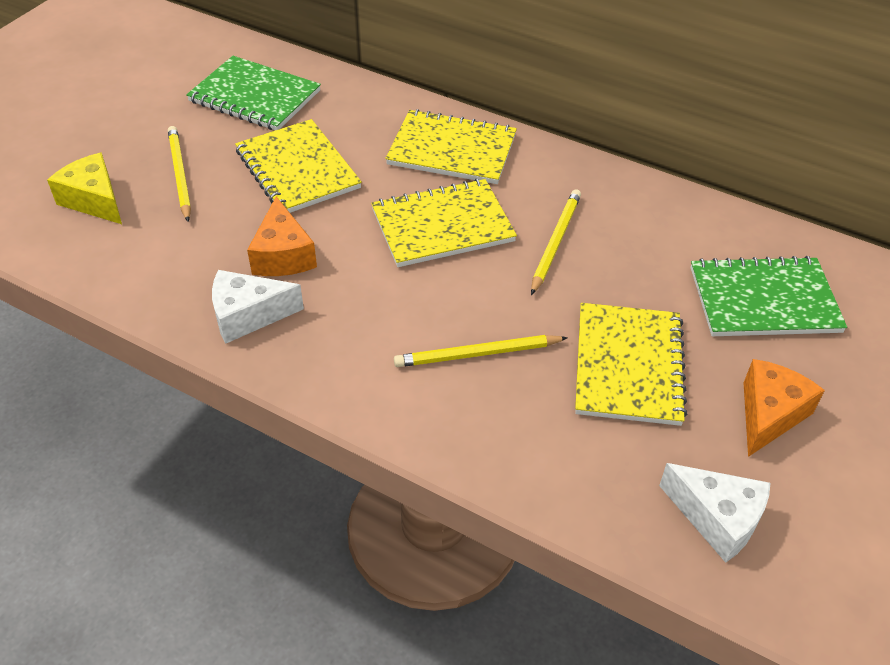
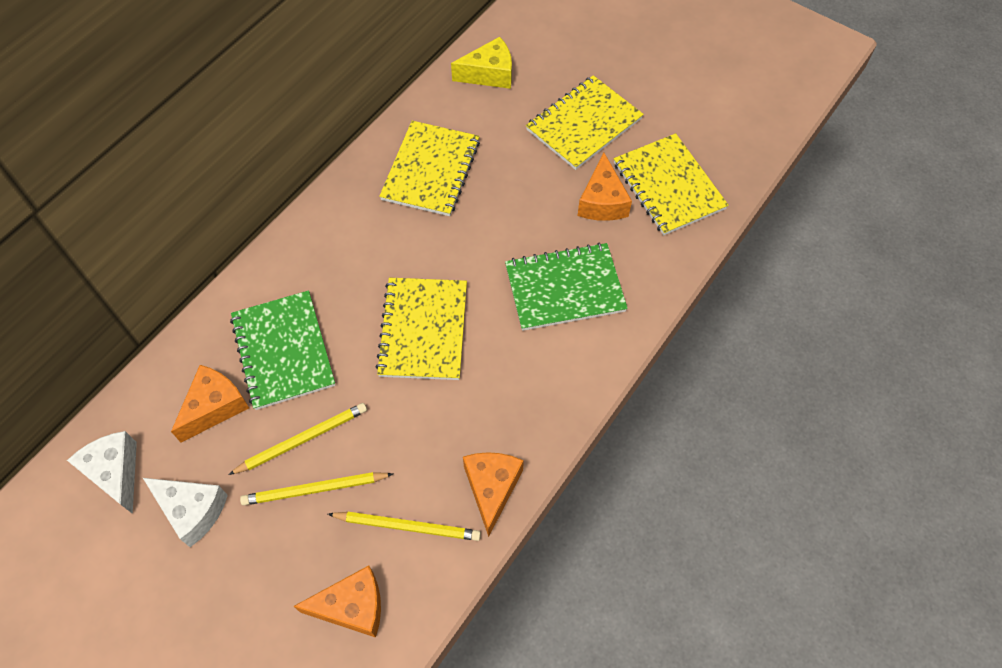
orange cheese: 2 -> 4

